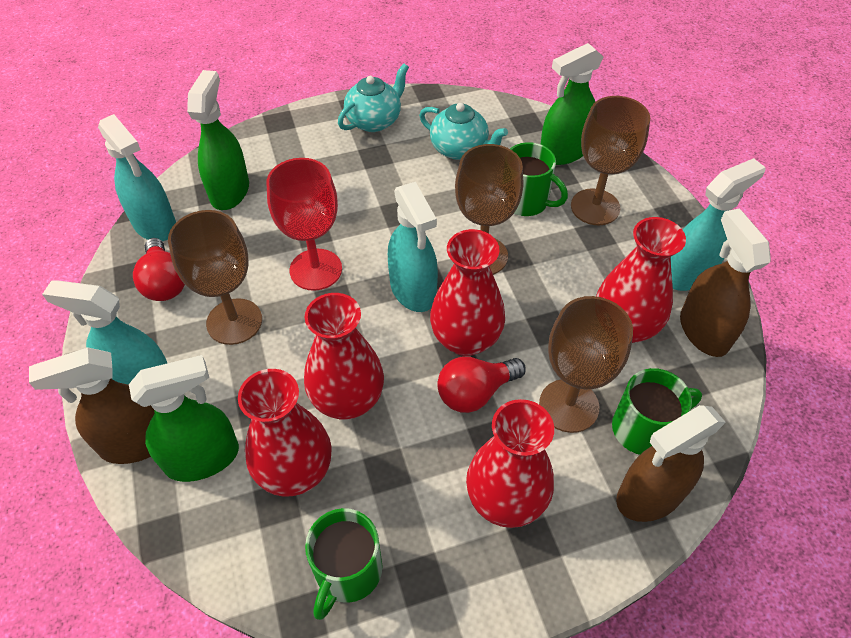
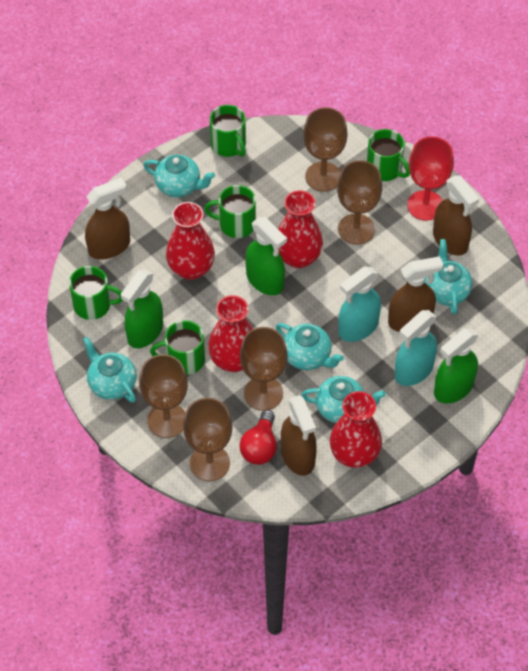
brown goblet: 4 -> 5
brown spray bottle: 3 -> 4
green mug: 3 -> 5
red light bulb: 2 -> 1
red vase: 5 -> 4
turquoise spray bottle: 4 -> 2
turquoise teapot: 2 -> 5

